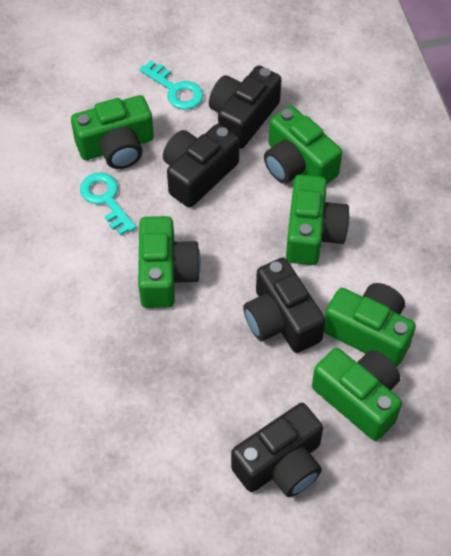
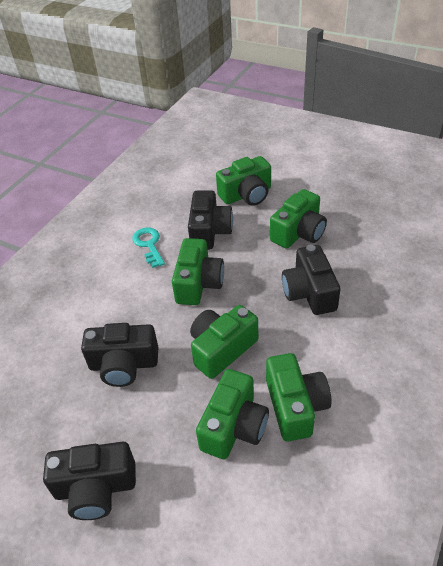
turquoise key: 2 -> 1

